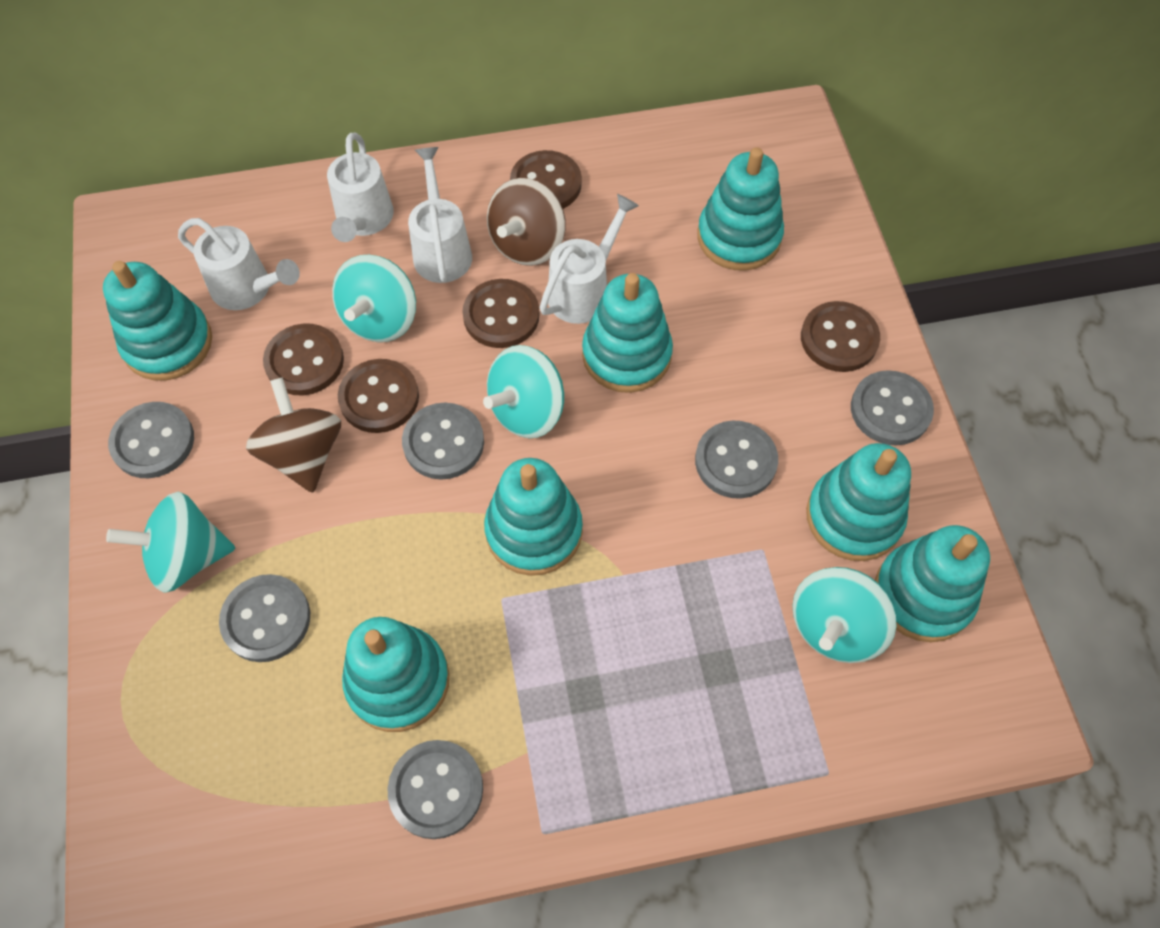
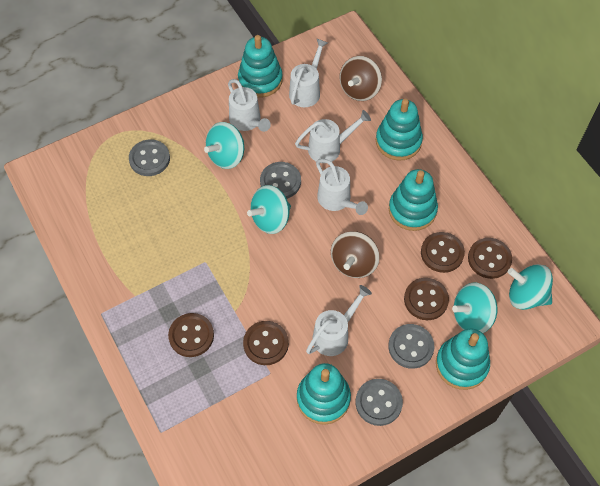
grey button: 6 -> 4
turquoise stacking toy: 7 -> 5
white watering can: 4 -> 5

